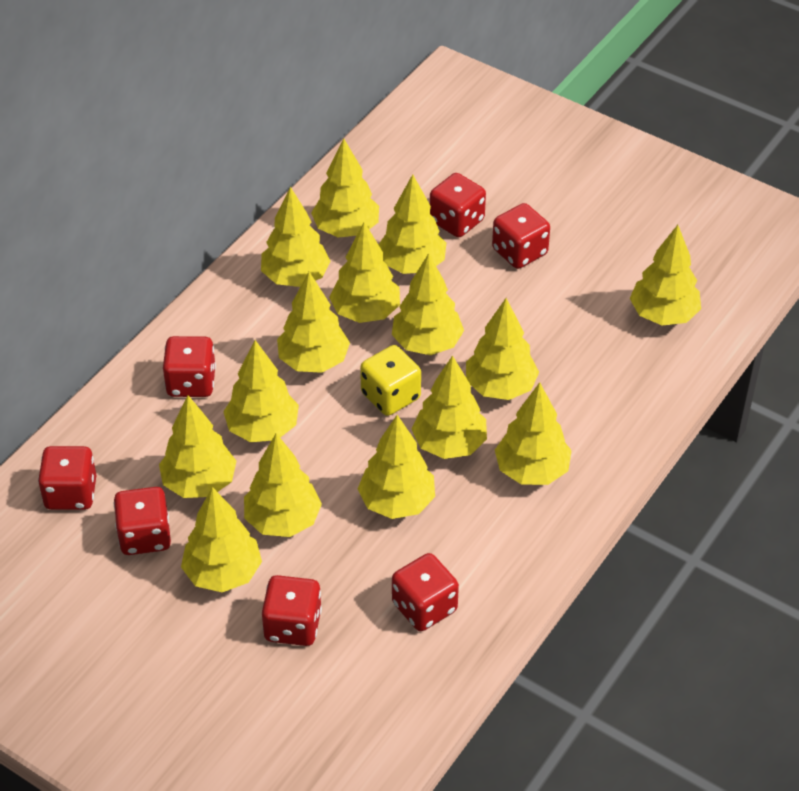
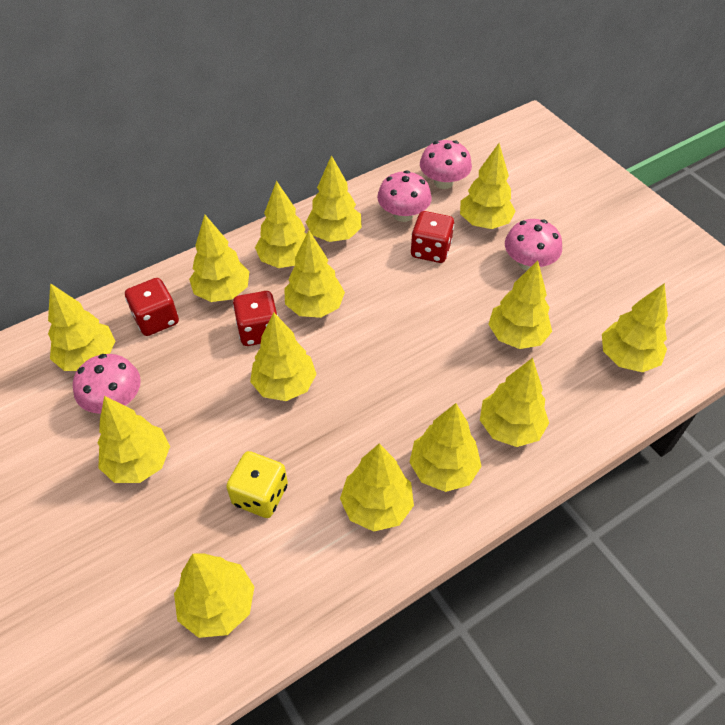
pink mushroom: 0 -> 4
red dice: 7 -> 3
yellow tree: 15 -> 14

